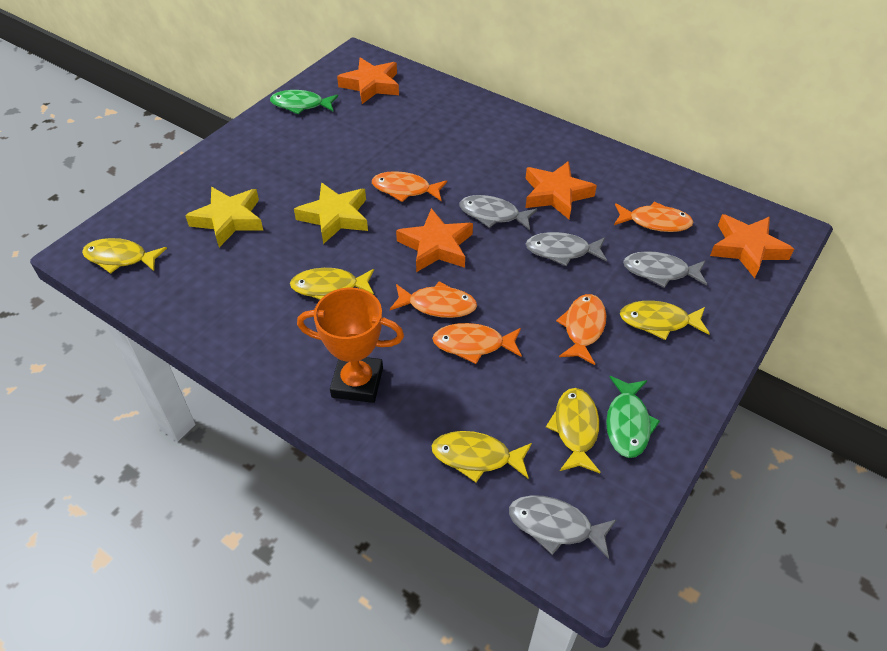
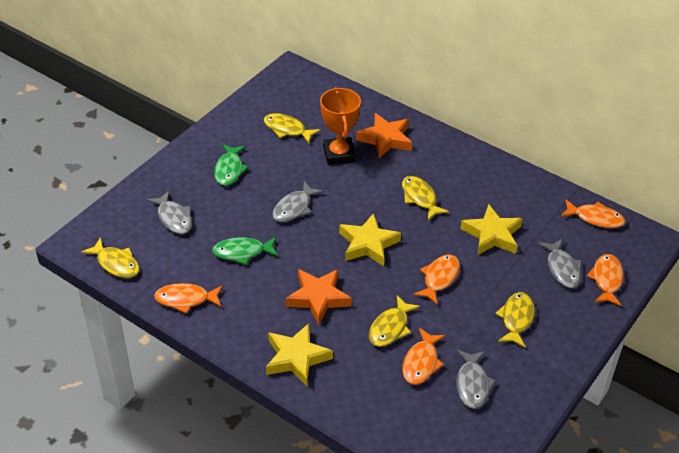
orange star: 4 -> 2
yellow star: 2 -> 3

